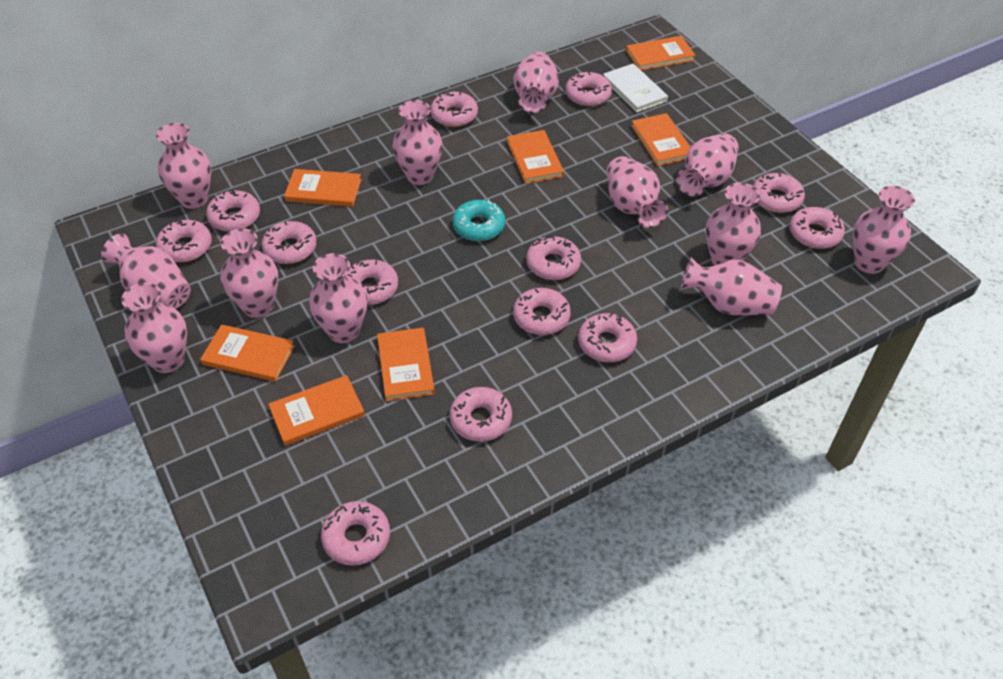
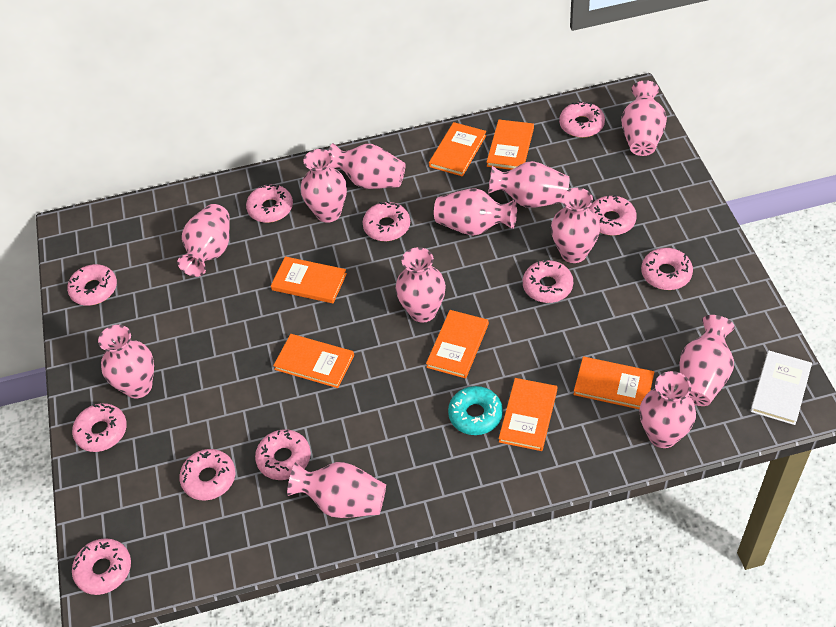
pink donut: 13 -> 11

